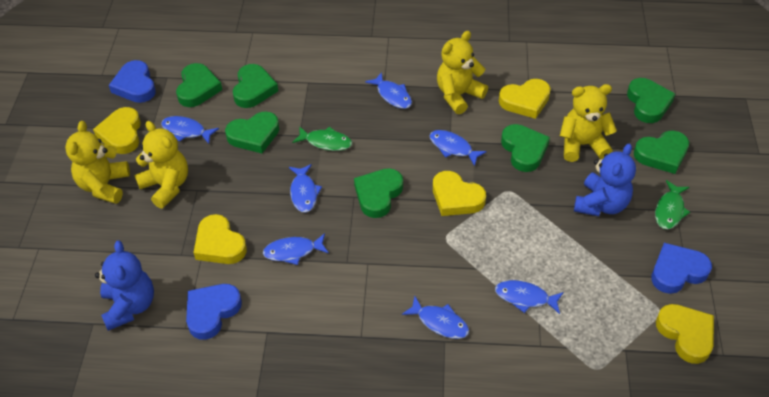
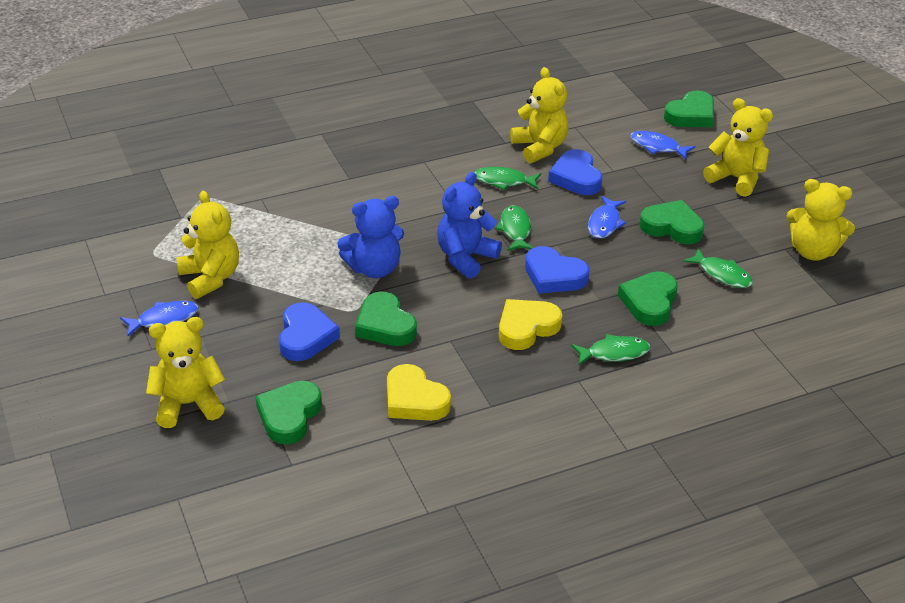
blue fish: 7 -> 3
green fish: 2 -> 4
green heart: 7 -> 5
yellow heart: 5 -> 2
yellow teddy bear: 4 -> 5

